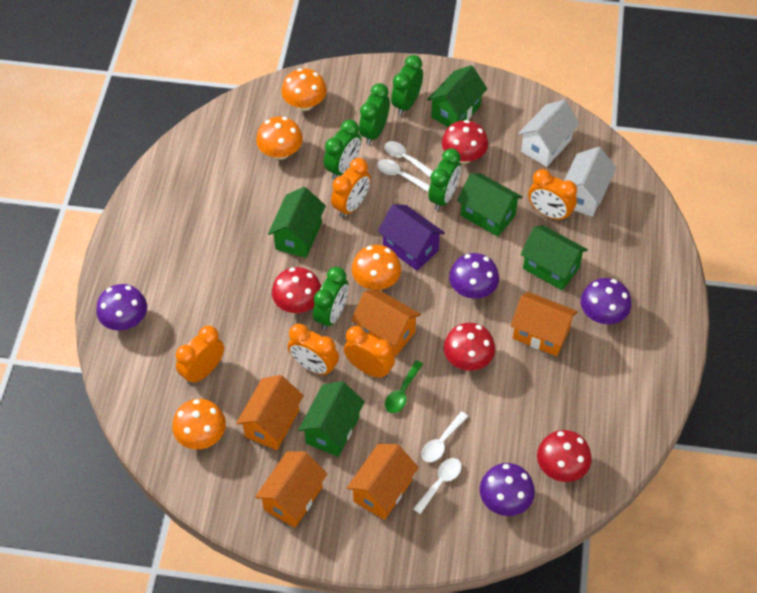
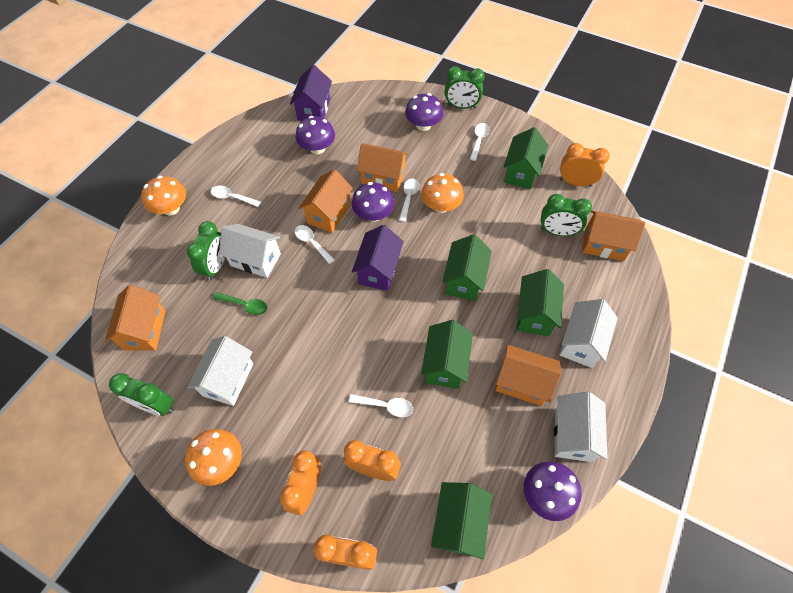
green clock: 5 -> 4
orange clock: 5 -> 4
orange mushroom: 4 -> 3
purple house: 1 -> 2
red mushroom: 4 -> 0
white house: 2 -> 4
white spoon: 4 -> 5

